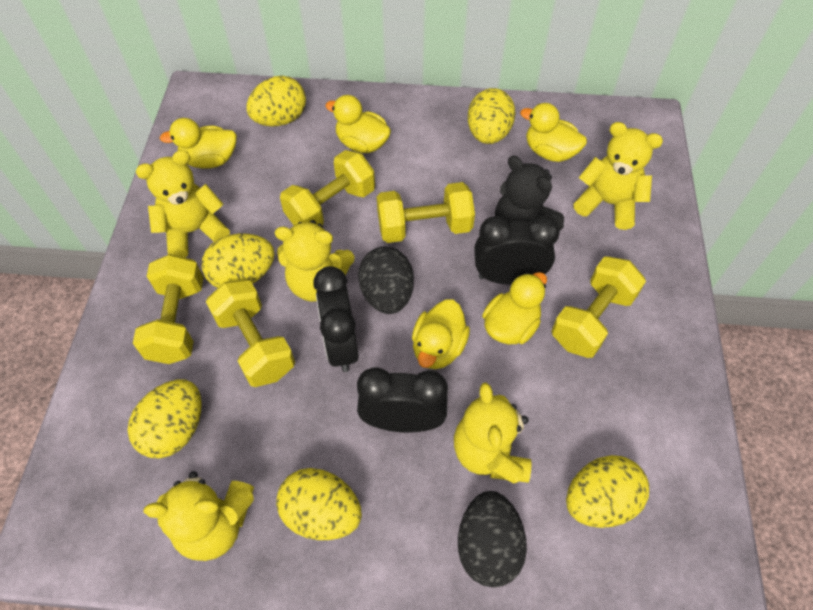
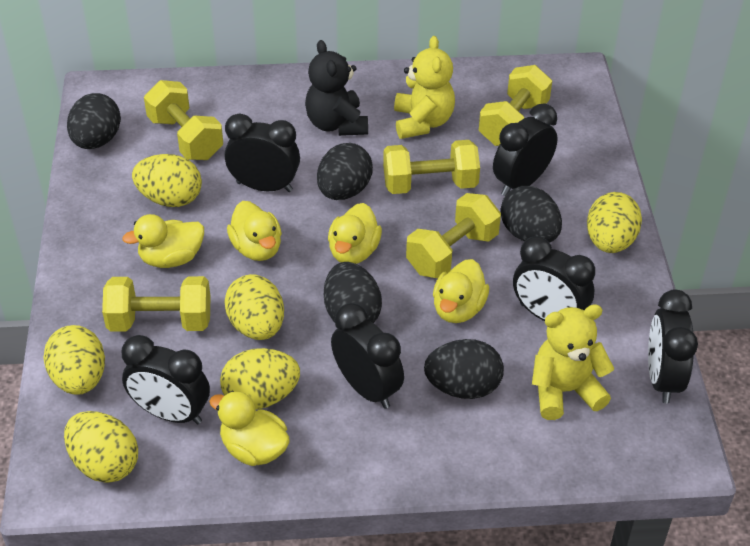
black clock: 3 -> 6
black egg: 2 -> 5
yellow teddy bear: 5 -> 2

